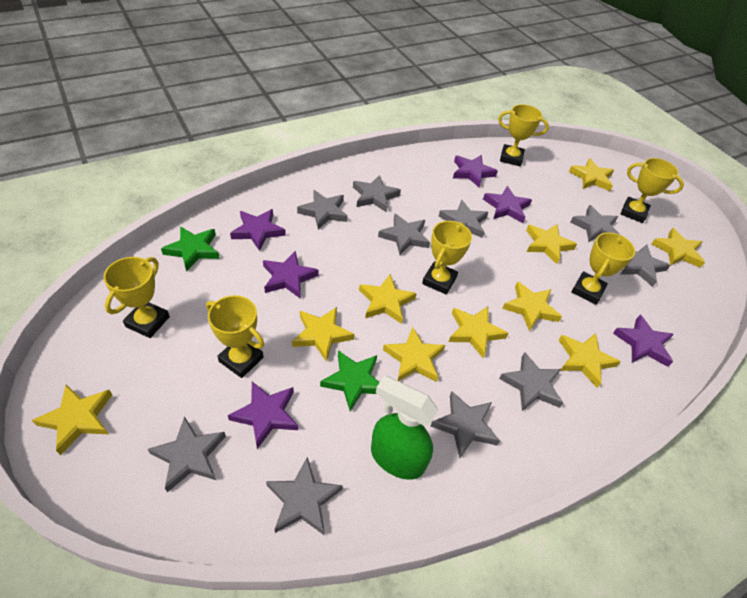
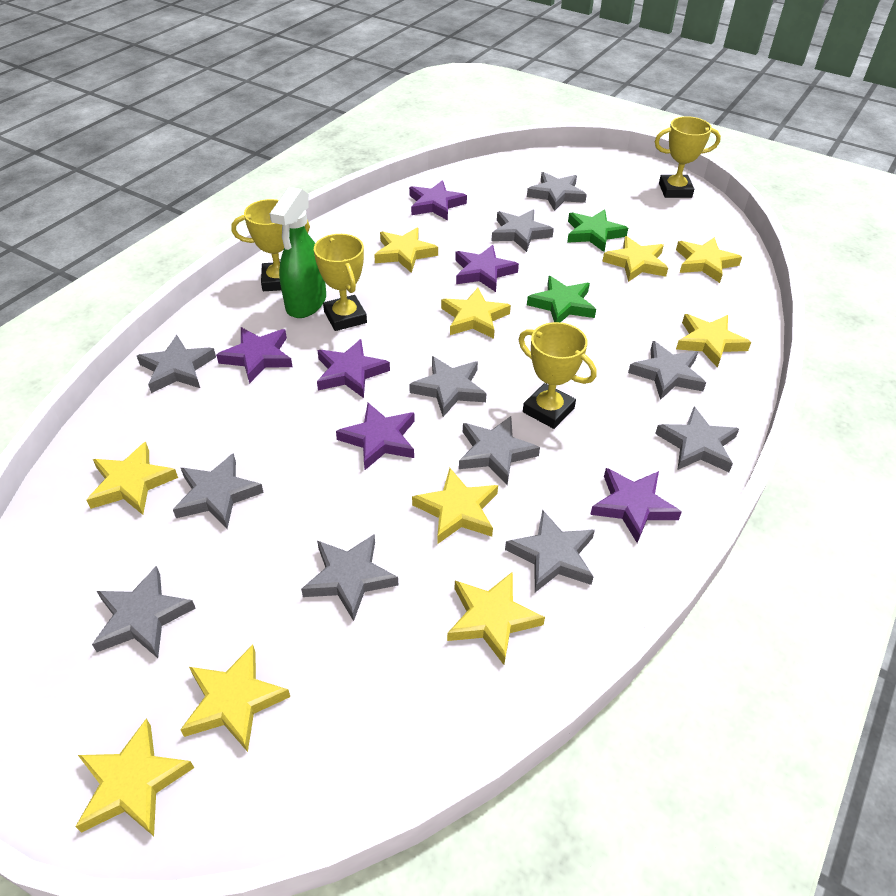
grey star: 10 -> 11
yellow trophy: 6 -> 4

